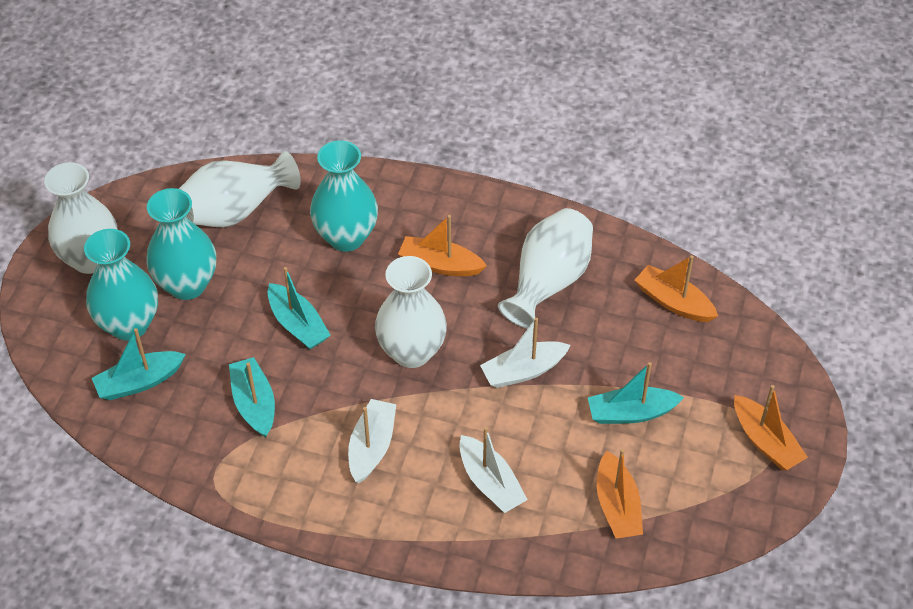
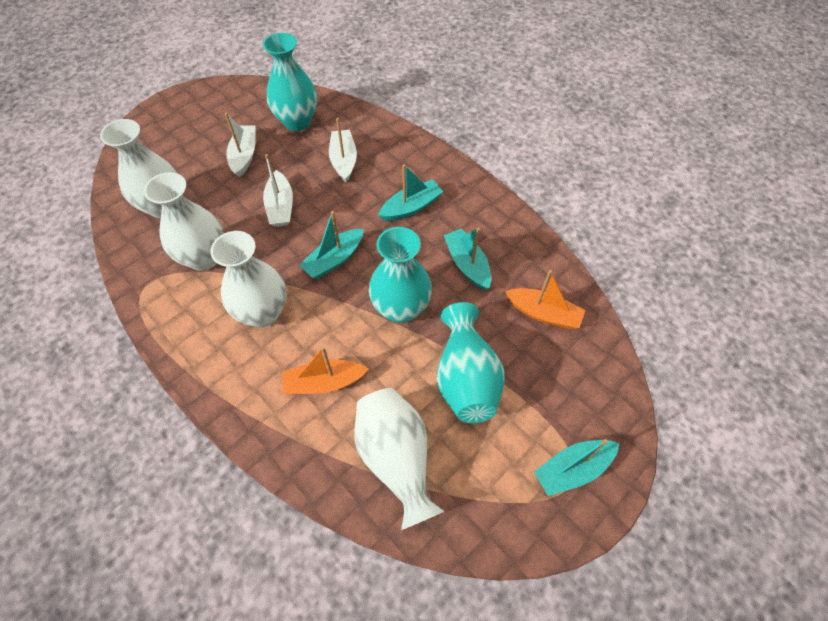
orange boat: 4 -> 2

